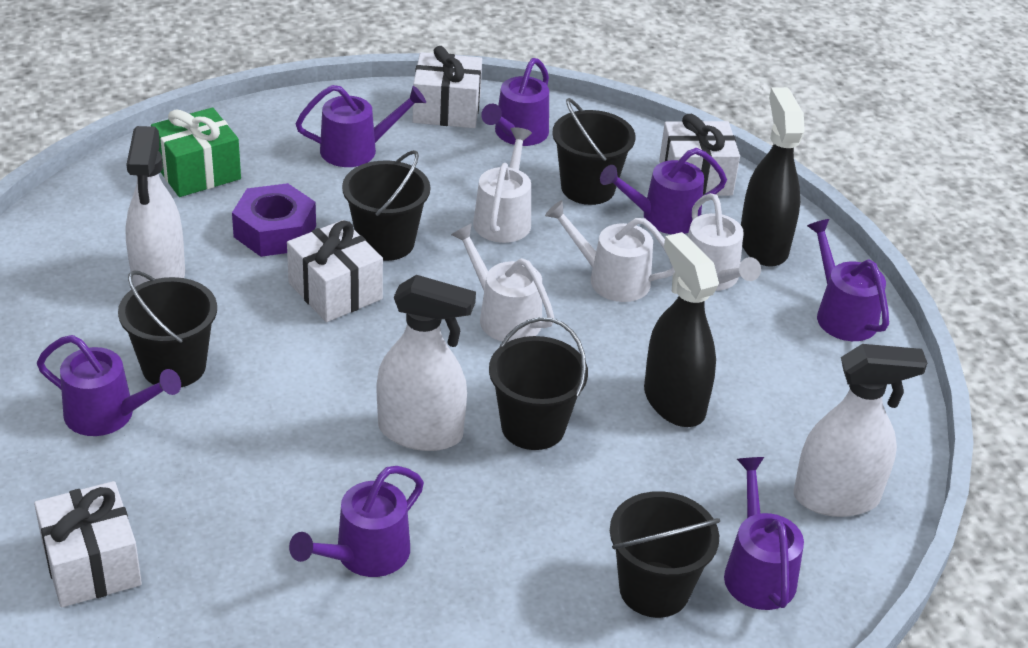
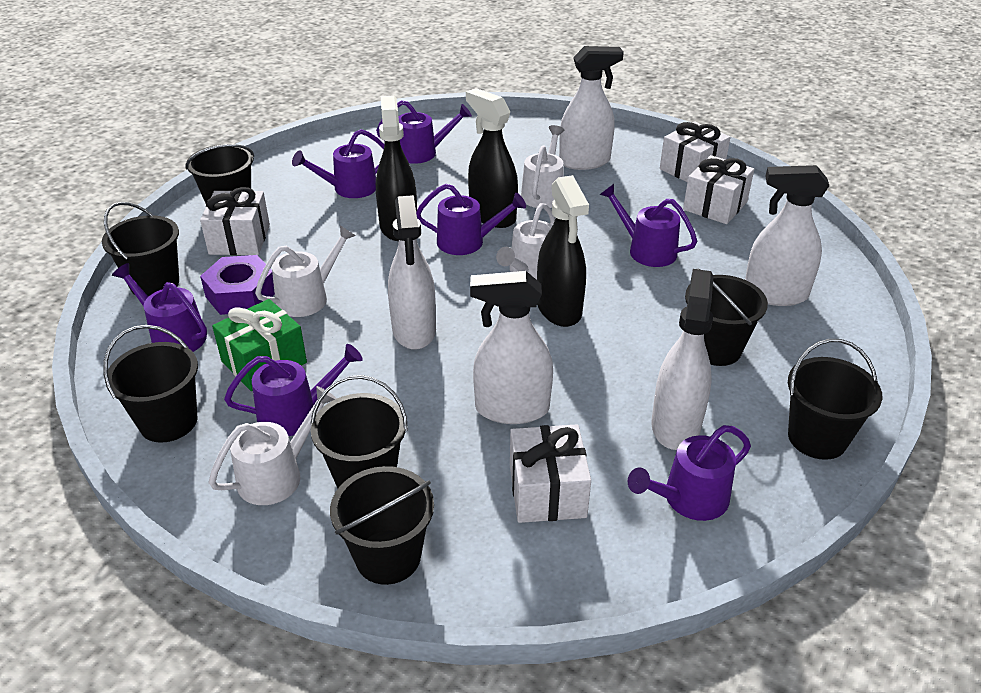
black bucket: 5 -> 7
black spray bottle: 2 -> 3
white spray bottle: 3 -> 5

